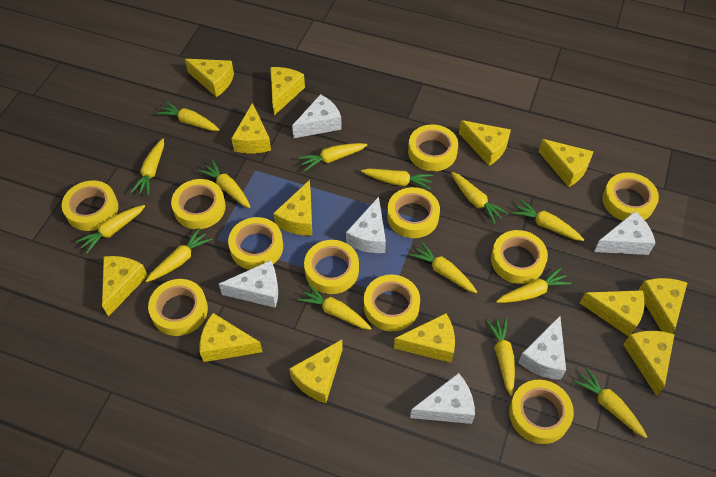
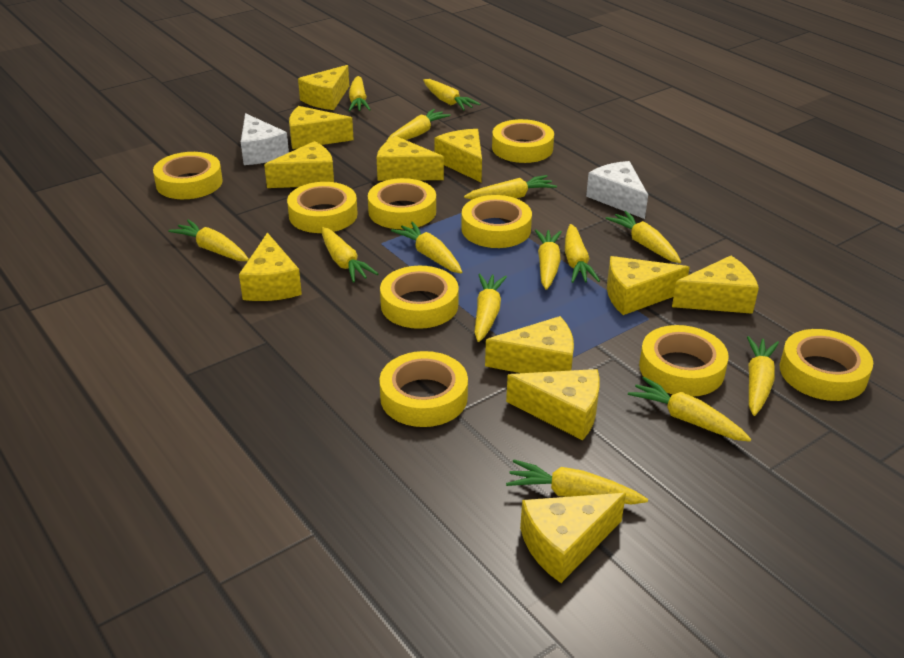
white cheese: 6 -> 2
yellow cheese: 13 -> 11
yellow tape: 11 -> 9

